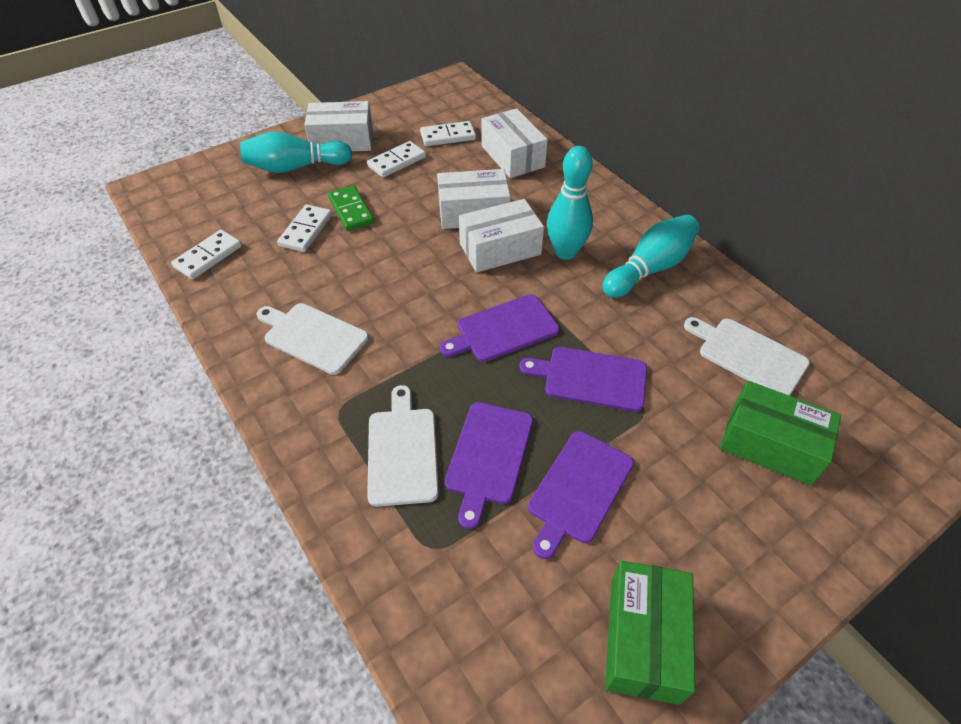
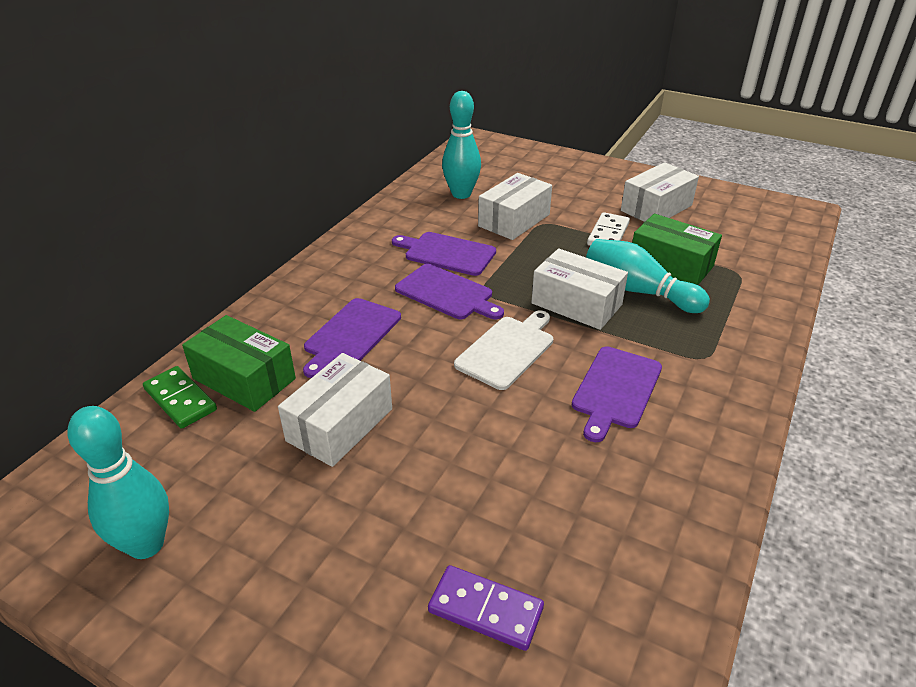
purple domino: 0 -> 1
white cutting board: 3 -> 1
white domino: 4 -> 1

